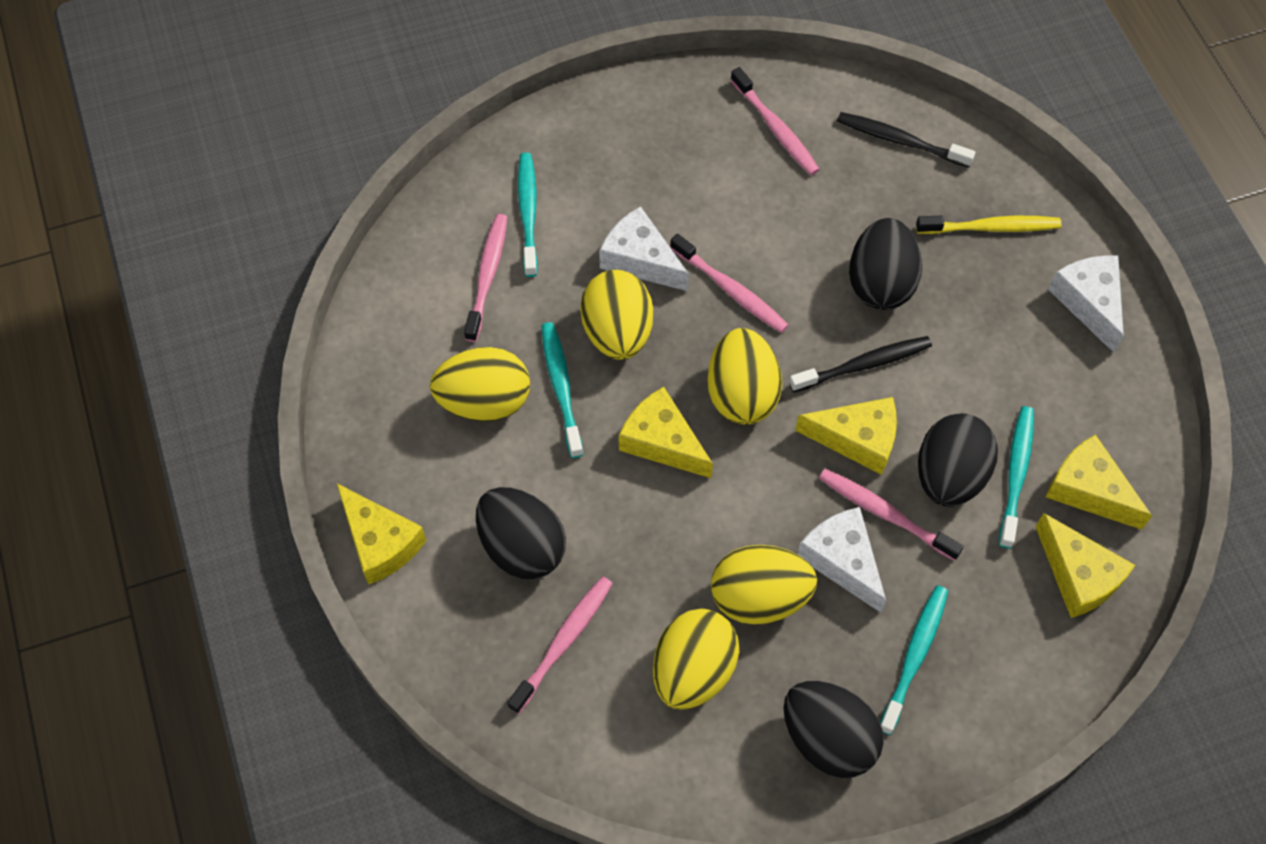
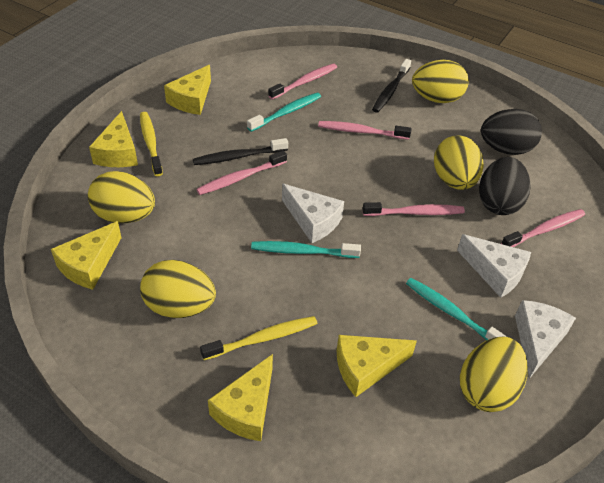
black egg: 4 -> 2
turquoise toothbrush: 4 -> 3
yellow toothbrush: 1 -> 2

